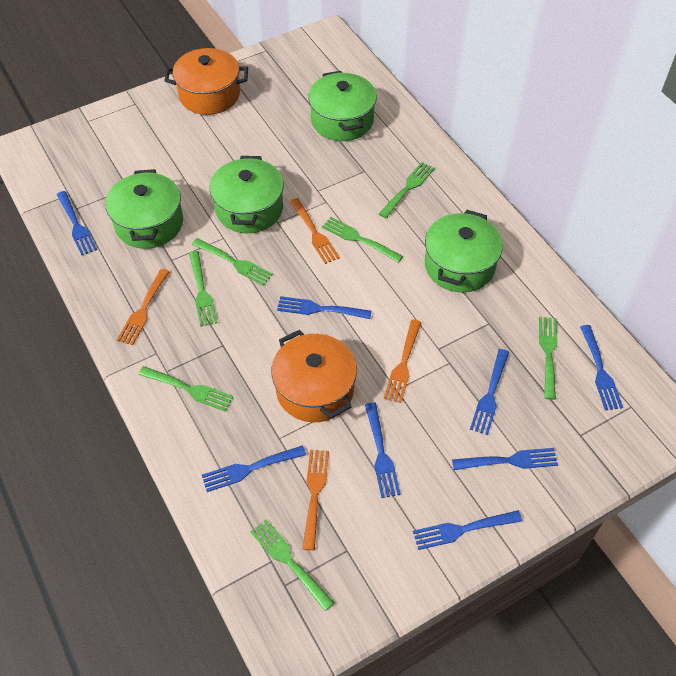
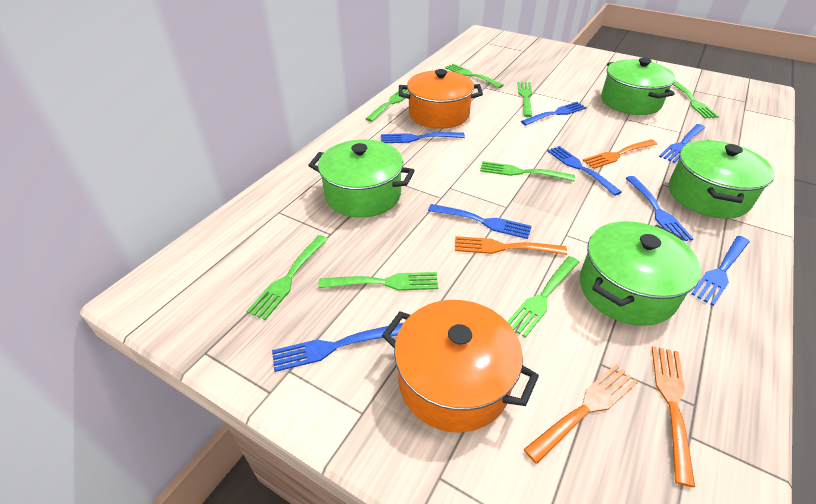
green fork: 7 -> 8

